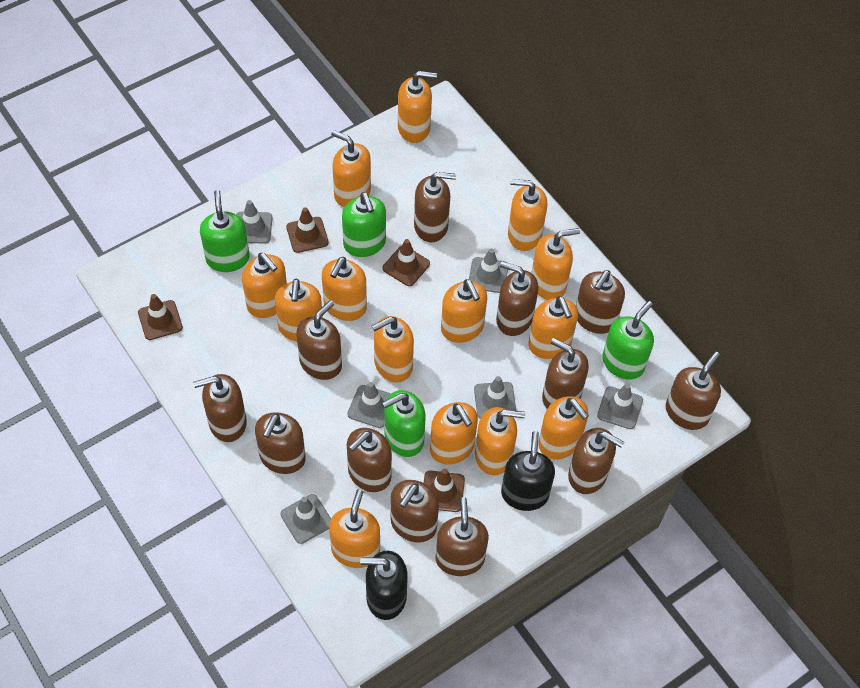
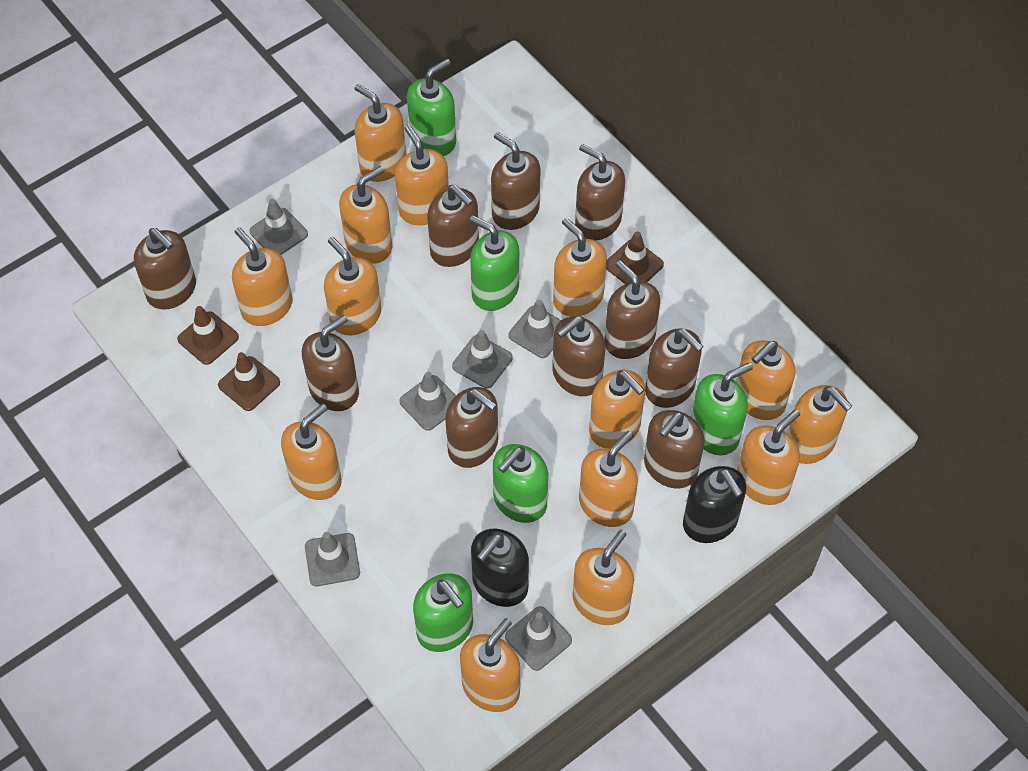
brown soap dispenser: 12 -> 10
brown traffic cone: 4 -> 3
green soap dispenser: 4 -> 5

